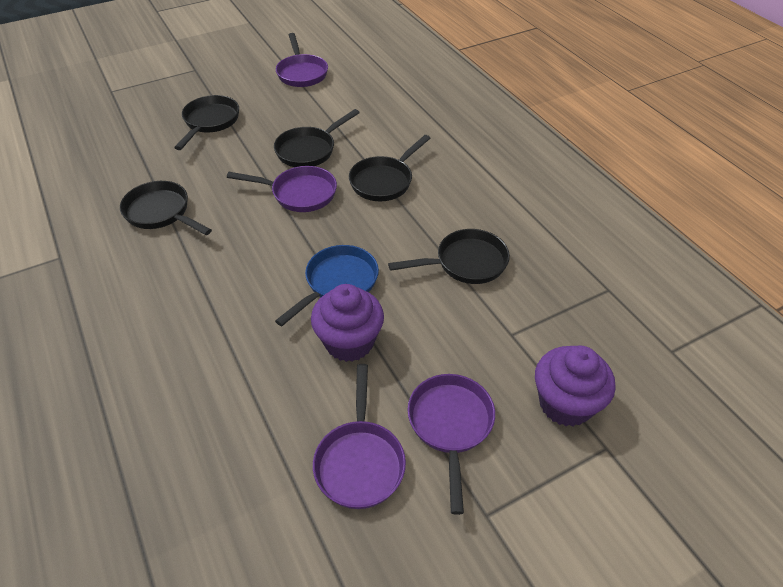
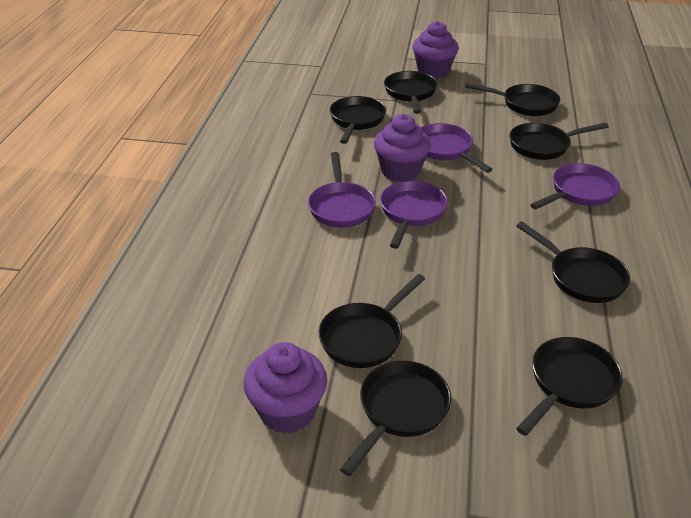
black pan: 5 -> 8
blue pan: 1 -> 0
purple cupcake: 2 -> 3

